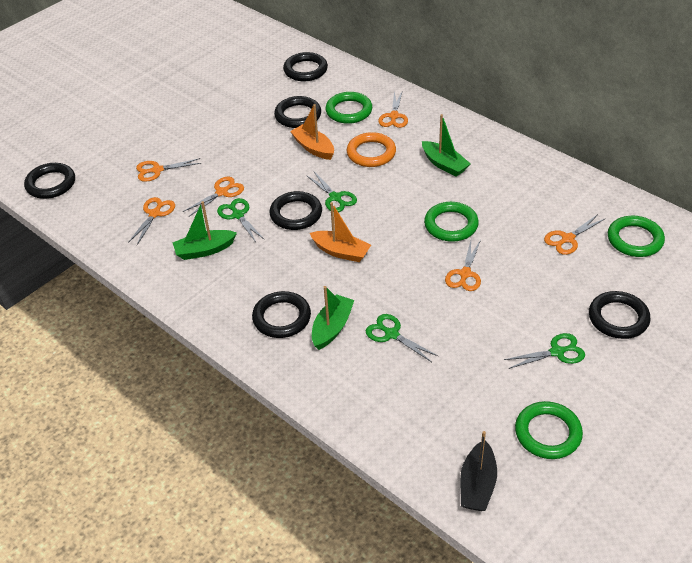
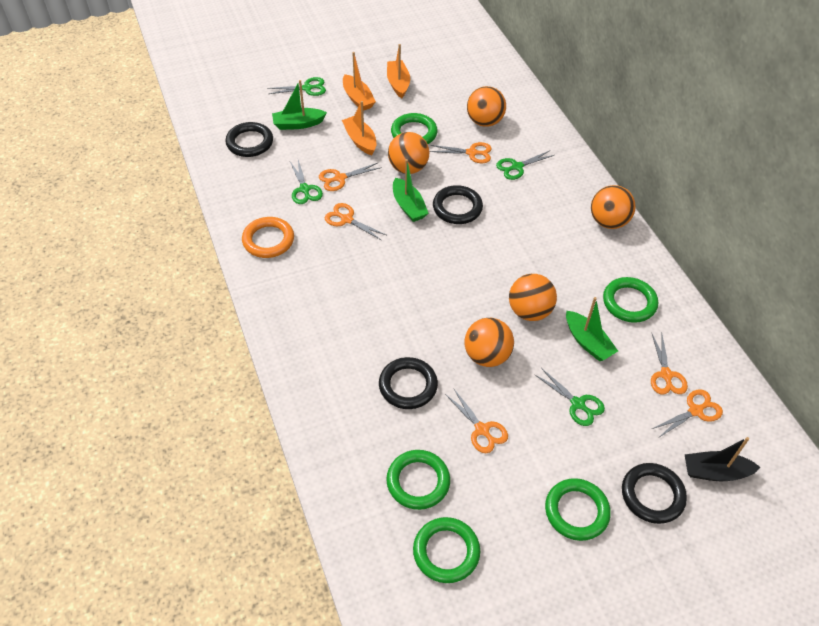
black ring: 6 -> 4
green ring: 4 -> 5
orange ball: 0 -> 5
orange boat: 2 -> 3

